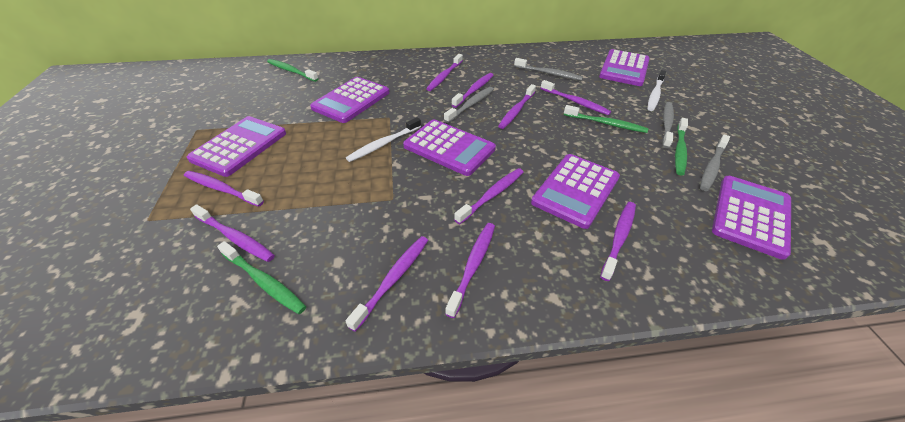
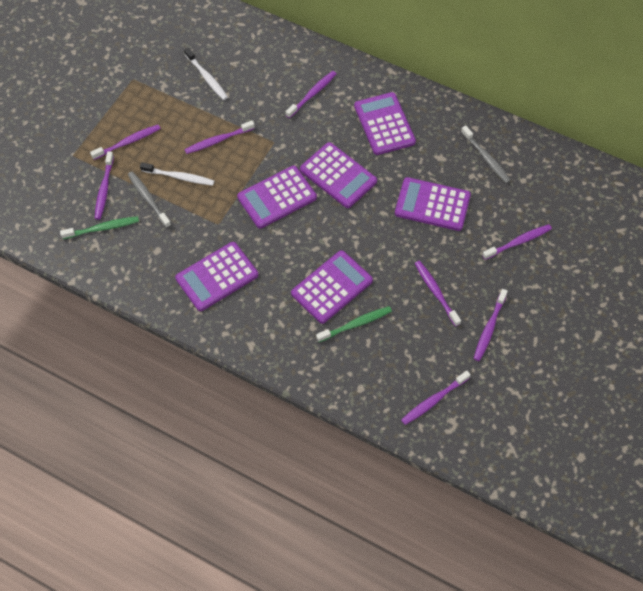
green toothbrush: 4 -> 2
grey toothbrush: 4 -> 2
purple toothbrush: 10 -> 8

